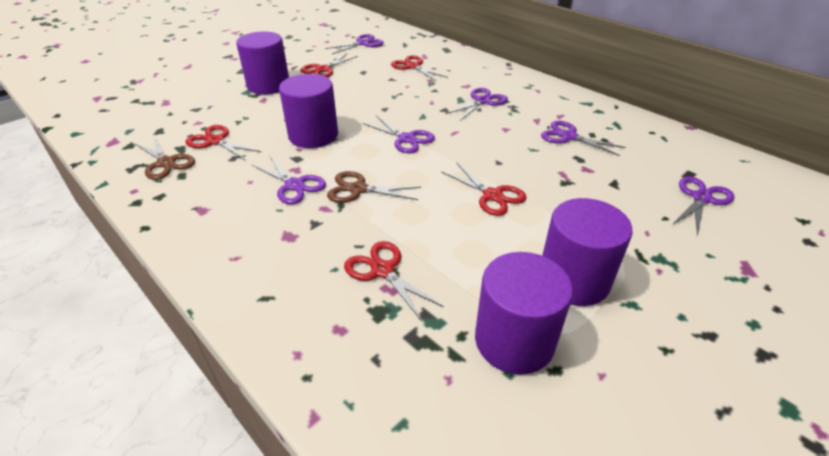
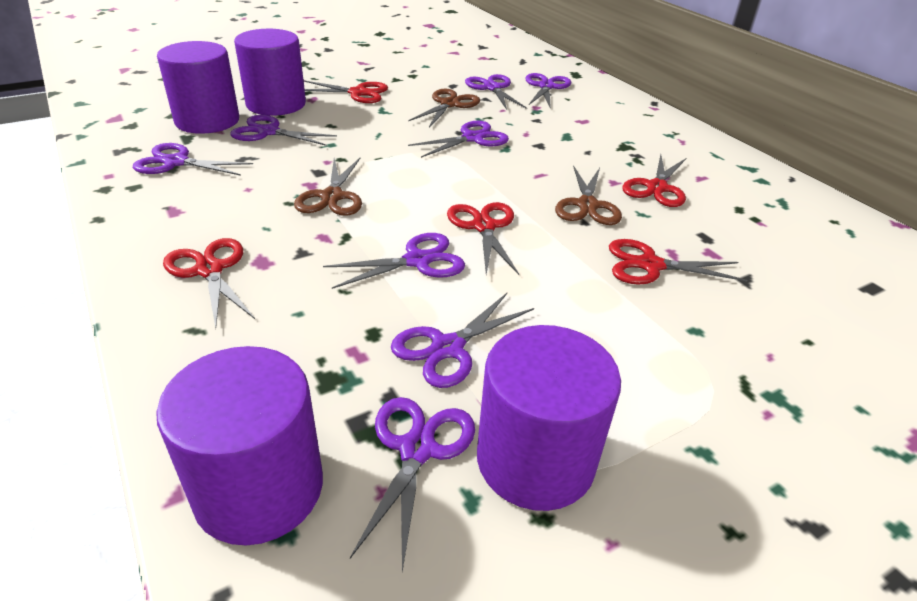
brown scissors: 2 -> 3
purple scissors: 6 -> 8

